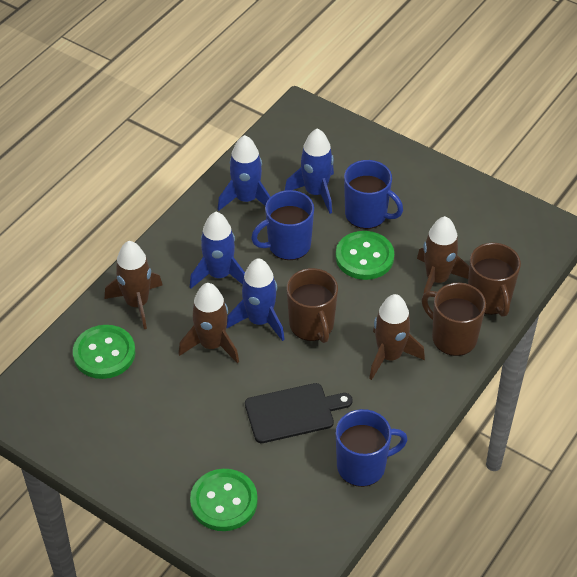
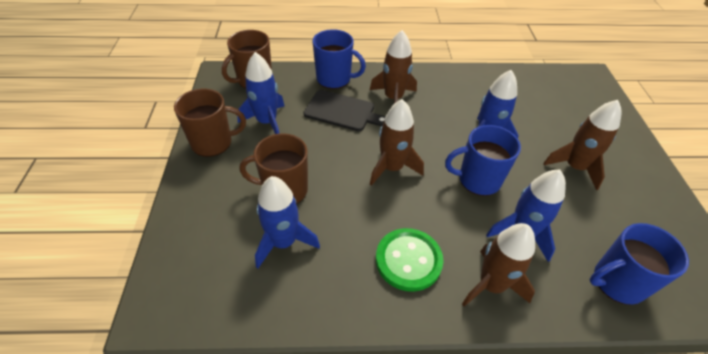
green button: 3 -> 1

